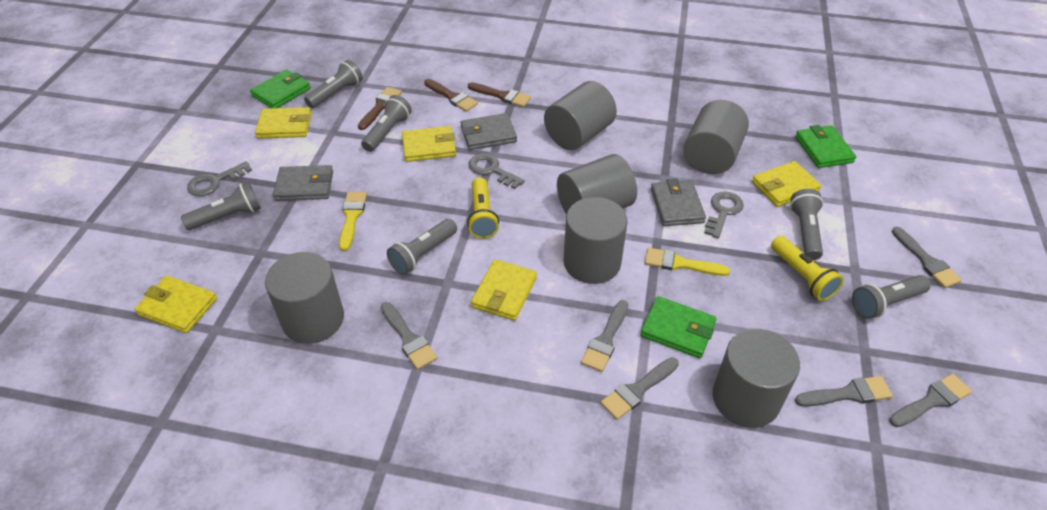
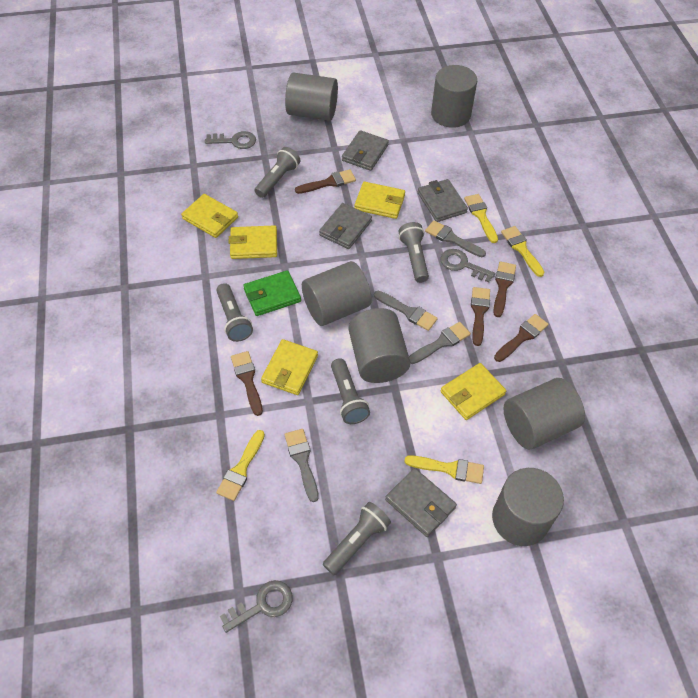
brown brush: 3 -> 5
green wallet: 3 -> 1
grey brush: 6 -> 4
grey flashlight: 6 -> 5
grey wallet: 3 -> 4
yellow brush: 2 -> 4
yellow flashlight: 2 -> 0

